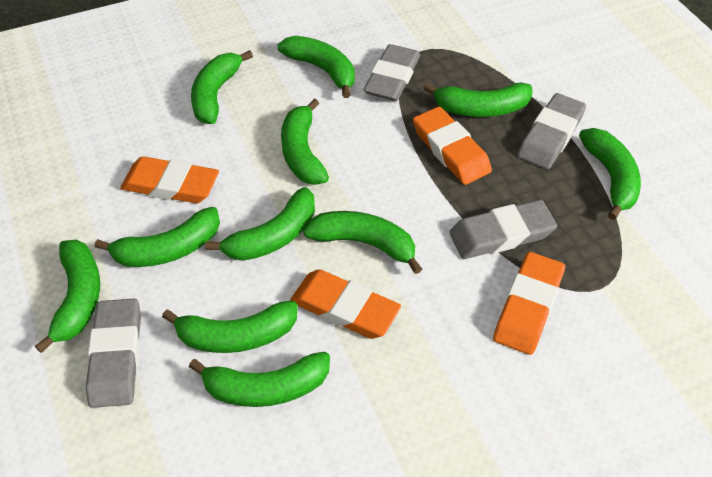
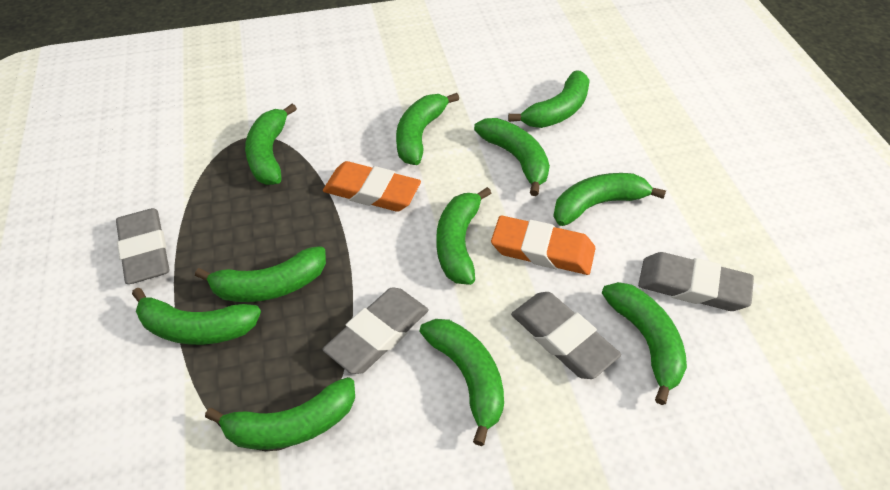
orange eraser: 4 -> 2

